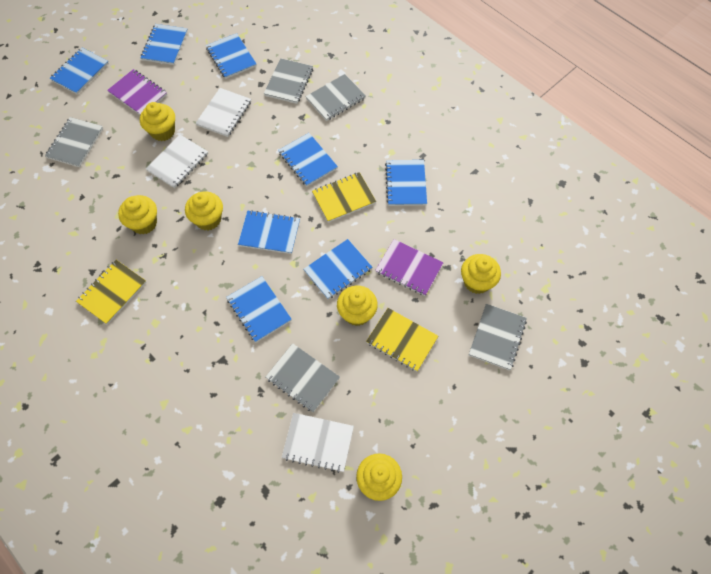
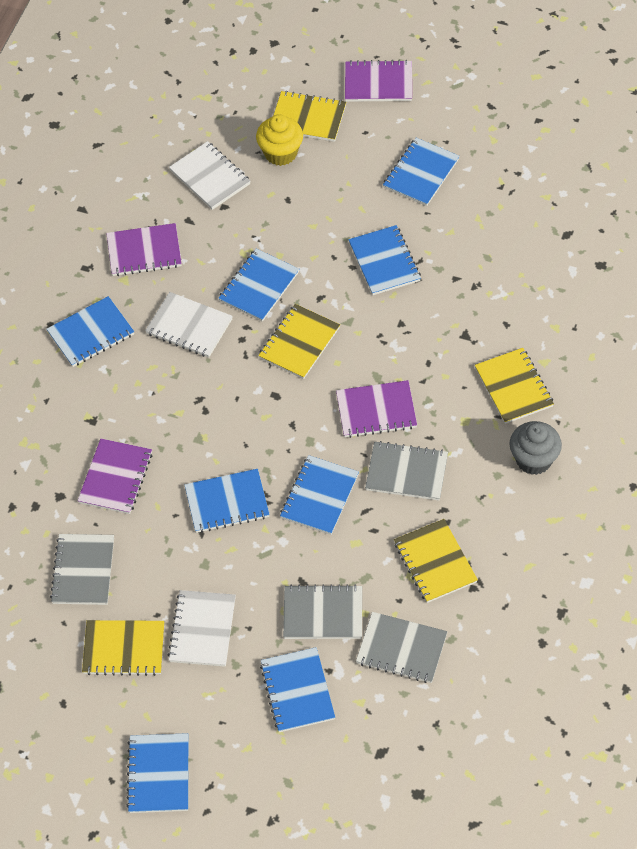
grey cupcake: 0 -> 1
grey notebook: 5 -> 4
purple notebook: 2 -> 4
yellow cupcake: 6 -> 1
yellow notebook: 3 -> 5

